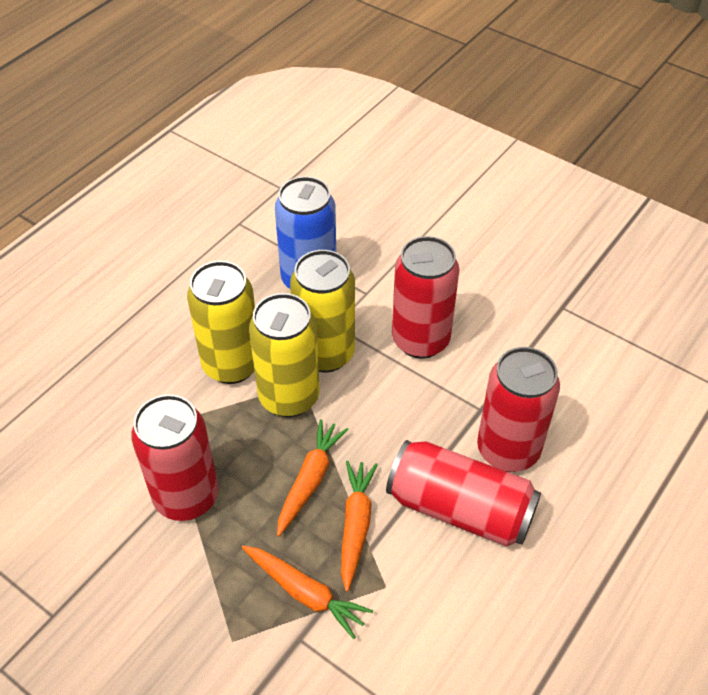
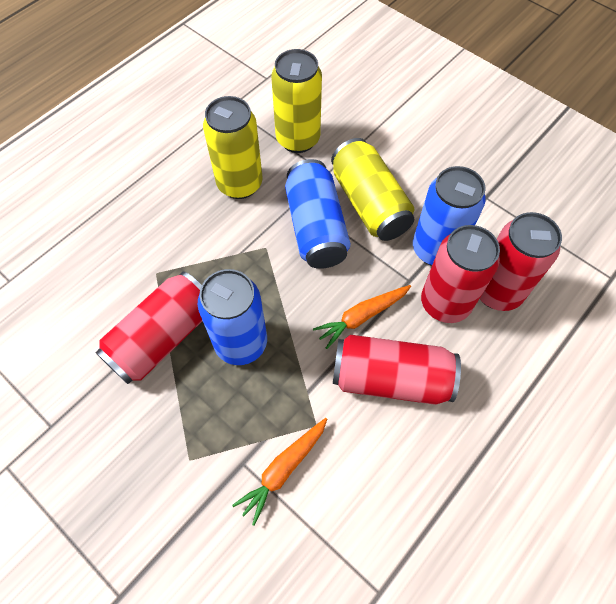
blue can: 1 -> 3
orange carrot: 3 -> 2

